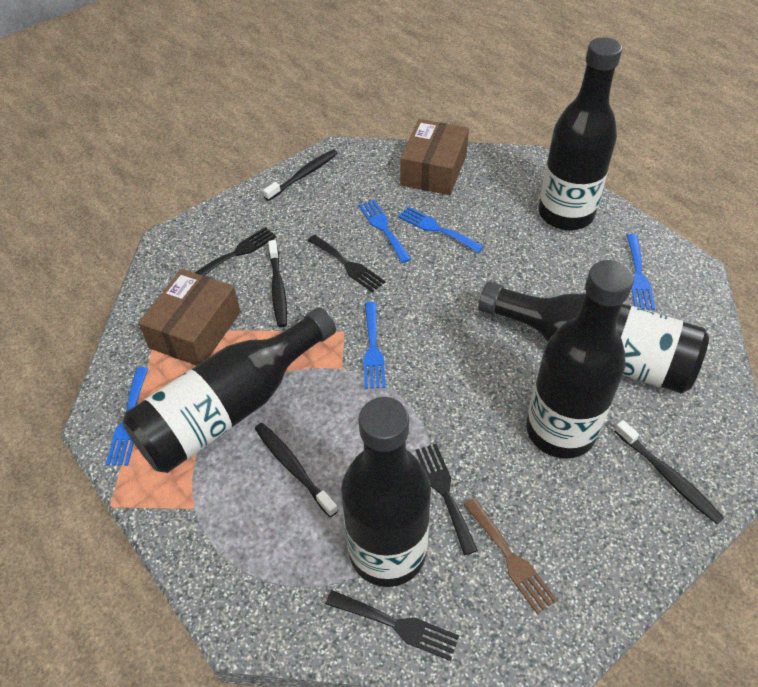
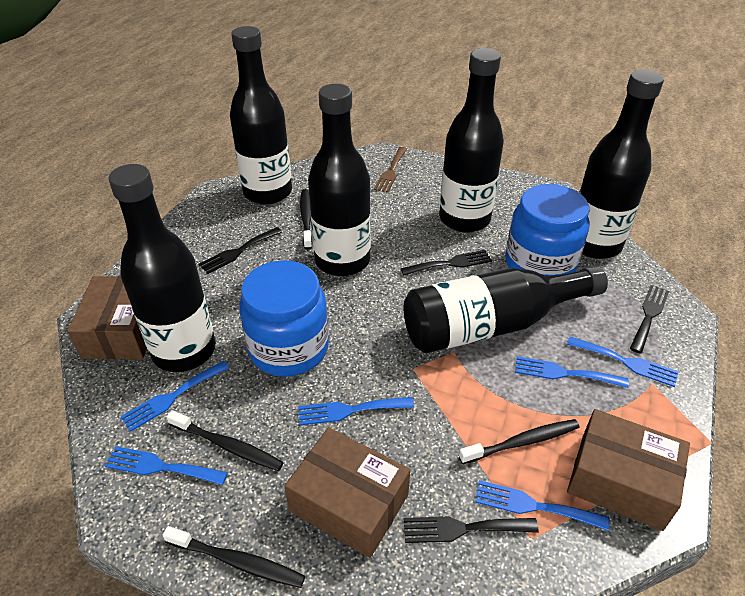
black bottle: 5 -> 6
blue fork: 5 -> 6
blue jar: 0 -> 2
brown box: 2 -> 3

